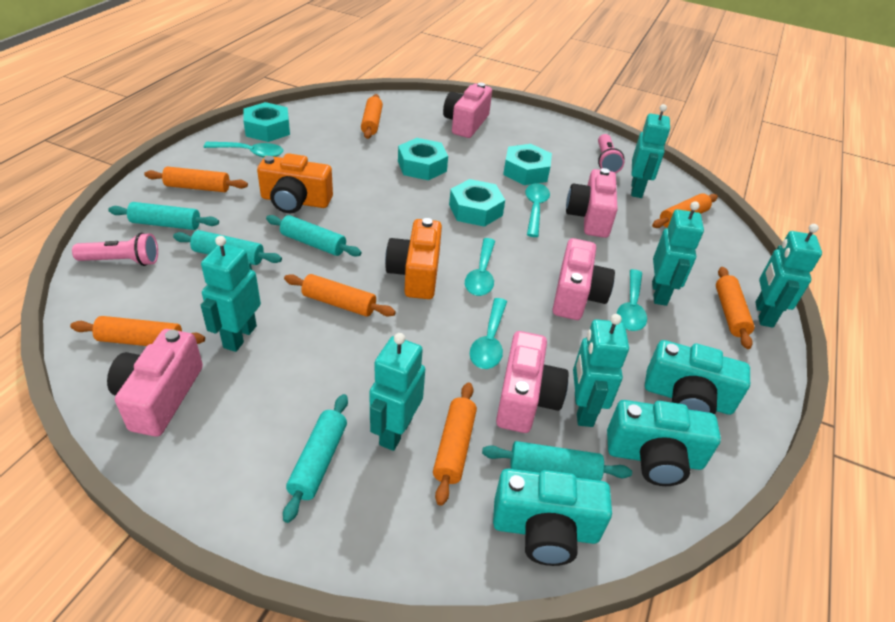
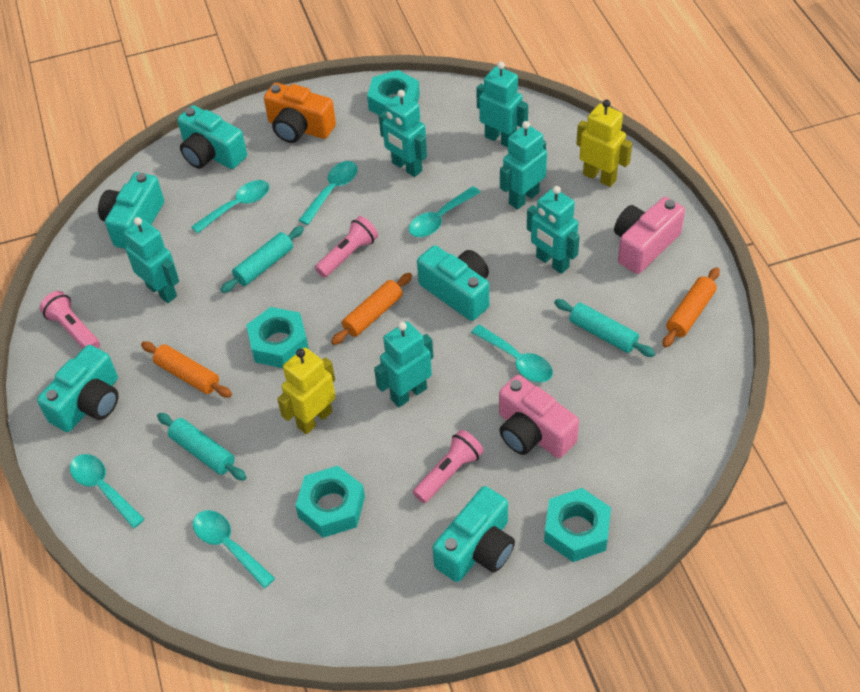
orange camera: 2 -> 1
orange rolling pin: 7 -> 3
pink camera: 5 -> 2
pink flashlight: 2 -> 3
turquoise camera: 3 -> 5
turquoise rolling pin: 5 -> 3
turquoise spoon: 5 -> 6
yellow robot: 0 -> 2

